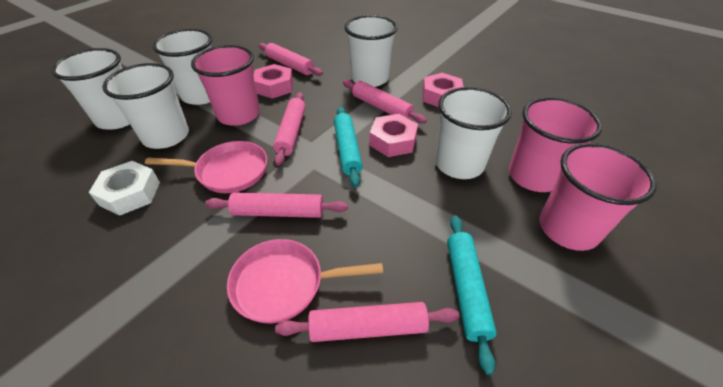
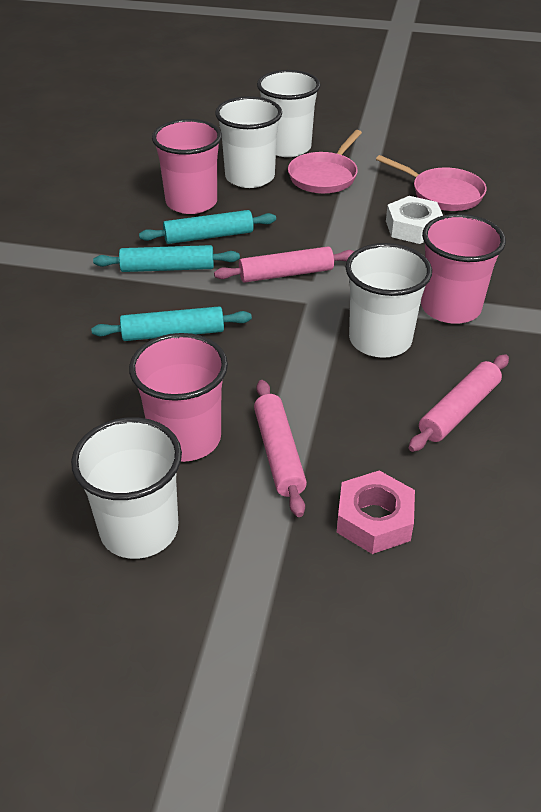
pink nut: 3 -> 1
pink rolling pin: 5 -> 3
turquoise rolling pin: 2 -> 3
white cup: 5 -> 4

